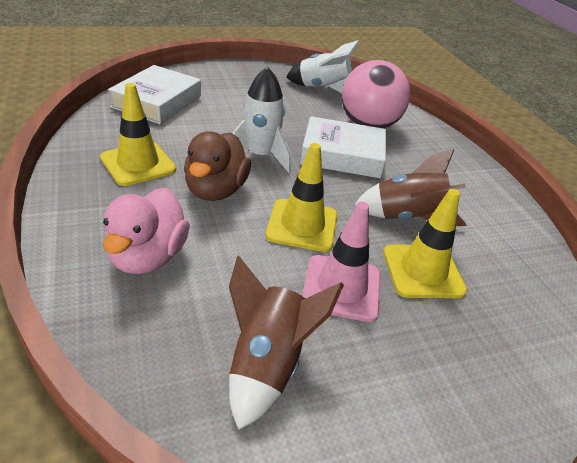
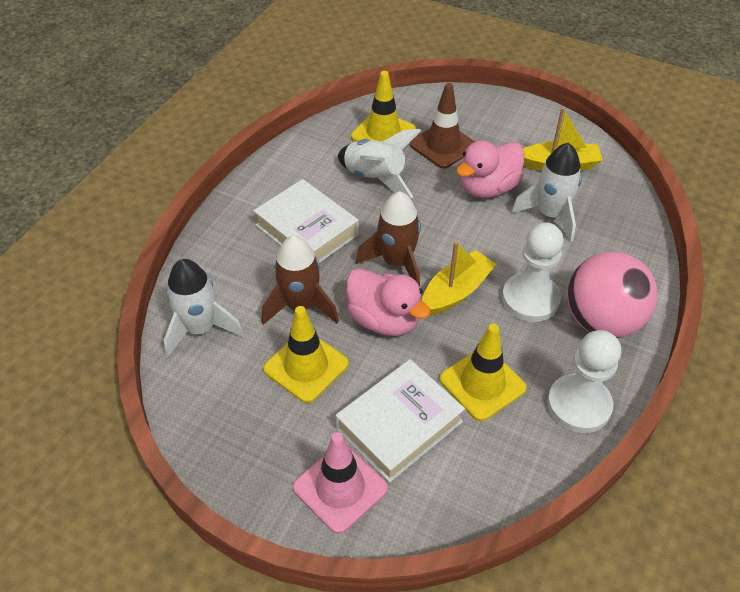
brown duck: 1 -> 0
brown traffic cone: 0 -> 1
pink duck: 1 -> 2
white pawn: 0 -> 2
white rocket: 2 -> 3
yellow boat: 0 -> 2

